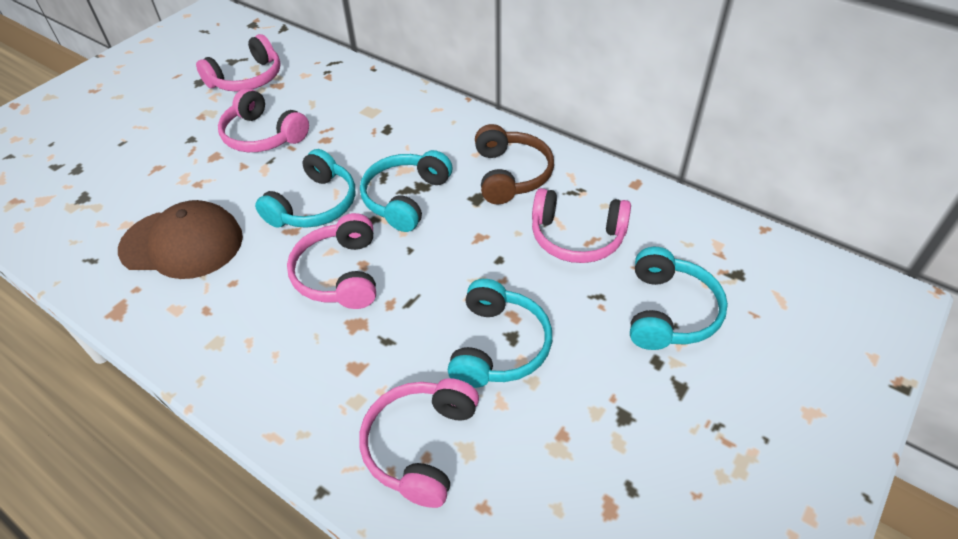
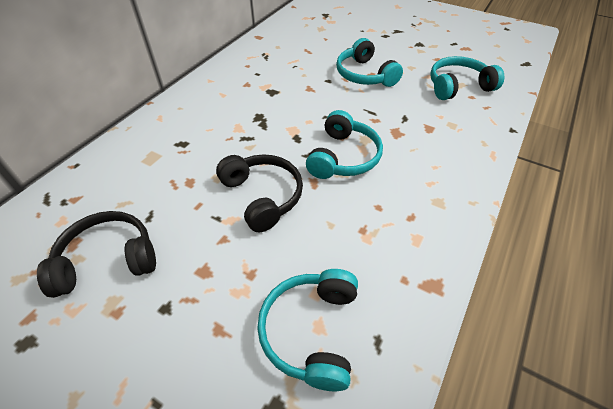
black headphones: 0 -> 2
brown cap: 1 -> 0
brown headphones: 1 -> 0
pink headphones: 5 -> 0

